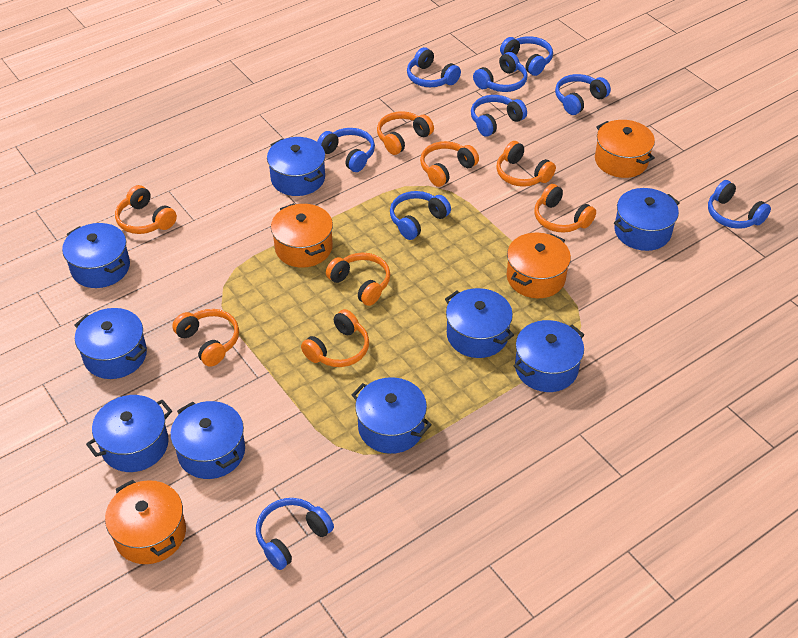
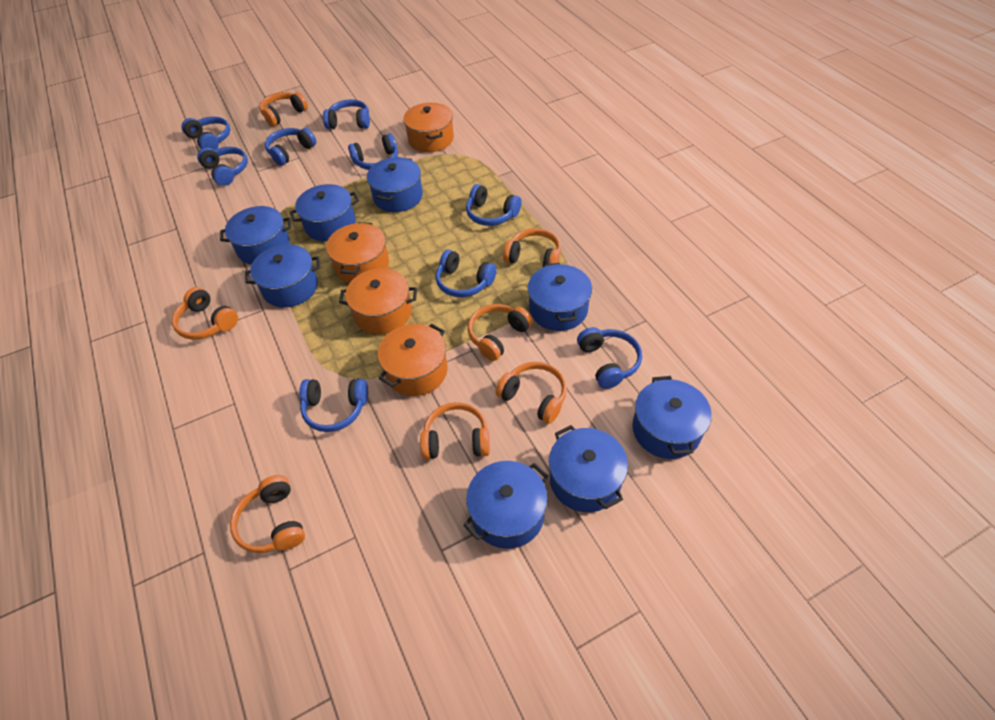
blue pot: 9 -> 8
orange headphones: 8 -> 7

